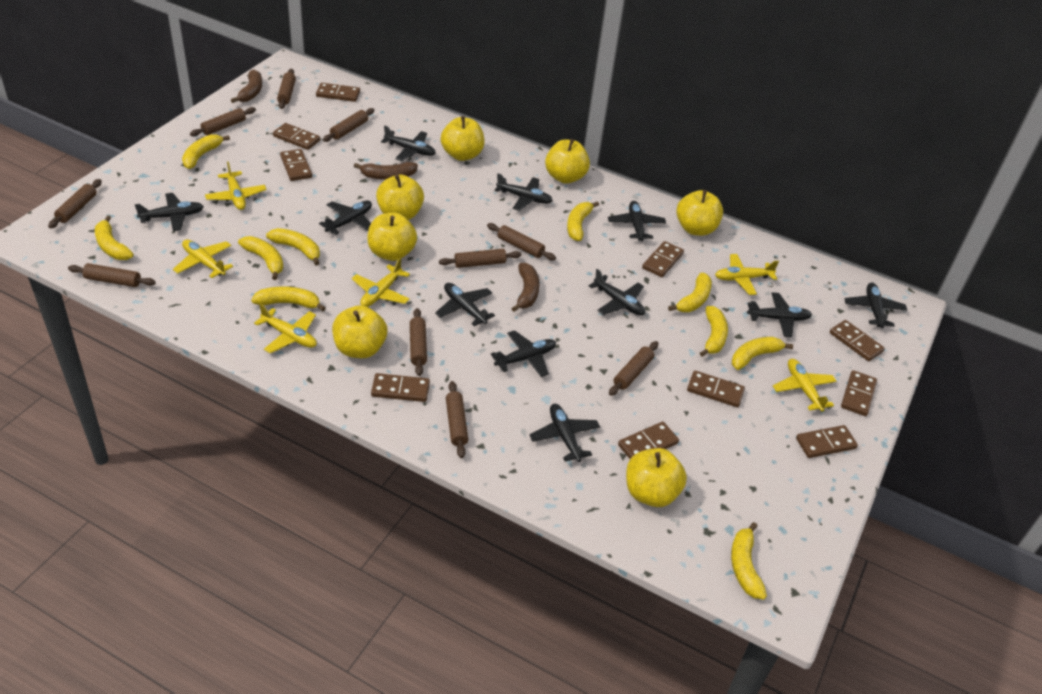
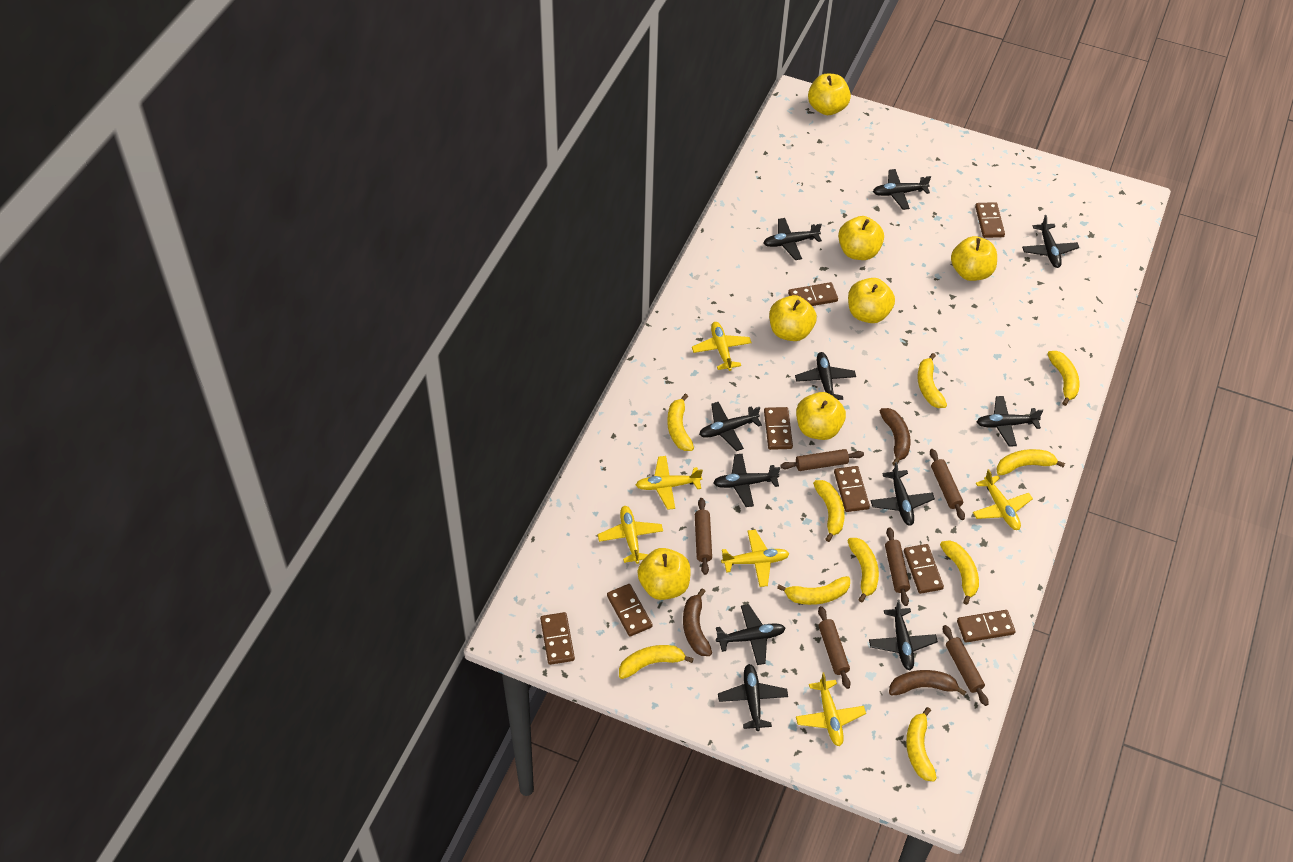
brown domino: 10 -> 8
brown rolling pin: 10 -> 6

